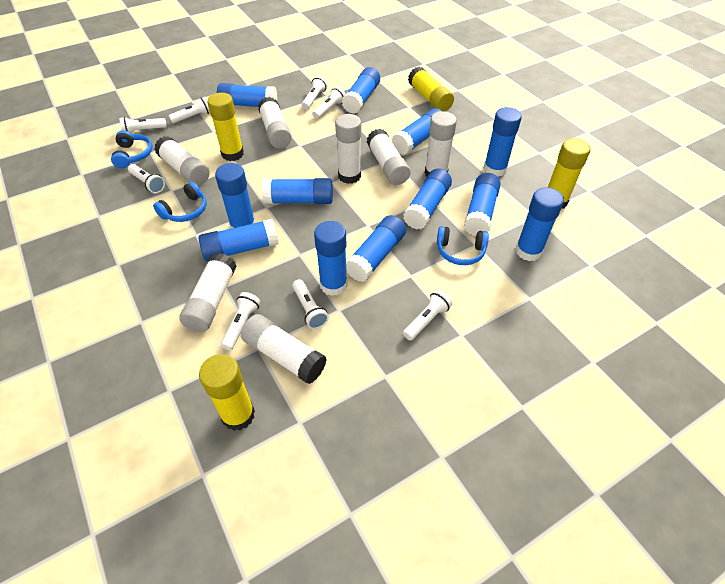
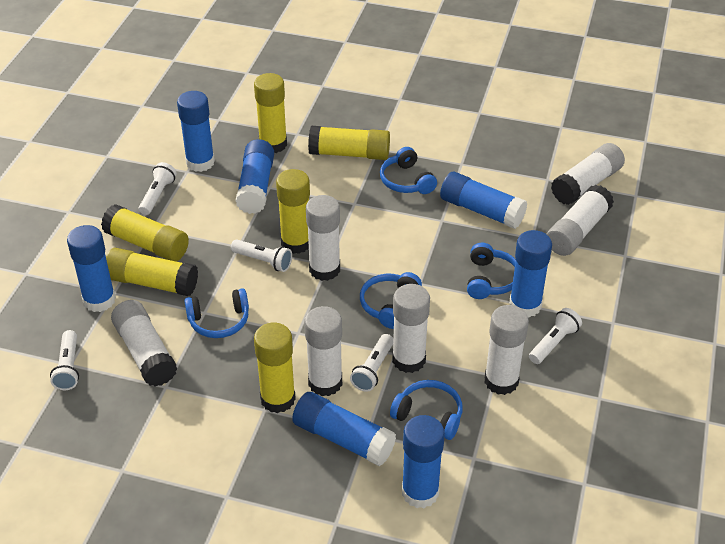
blue glue stick: 12 -> 7
blue headphones: 3 -> 5
white flashlight: 8 -> 5
yellow glue stick: 4 -> 6

